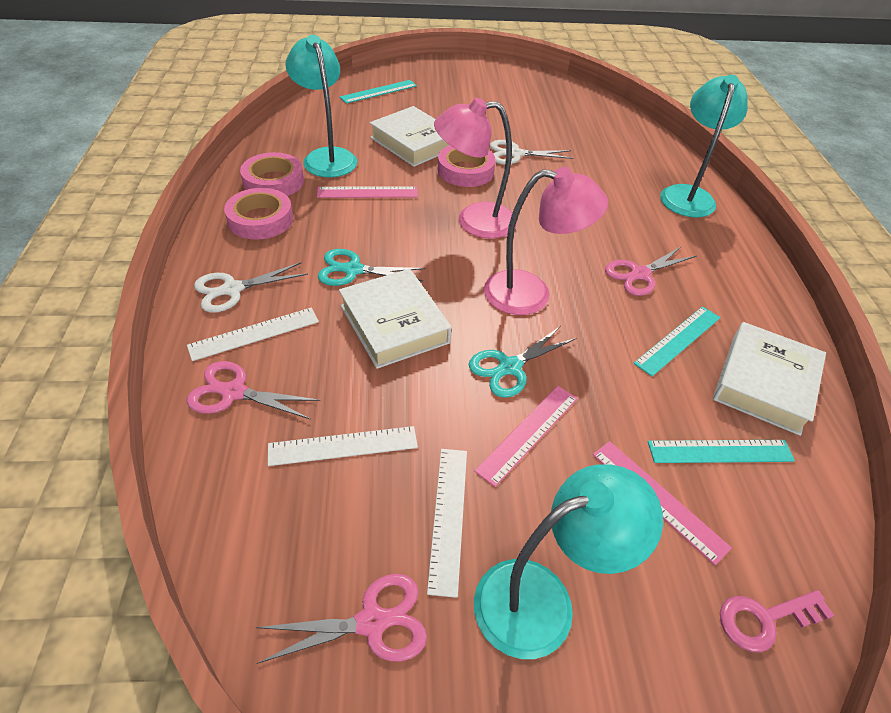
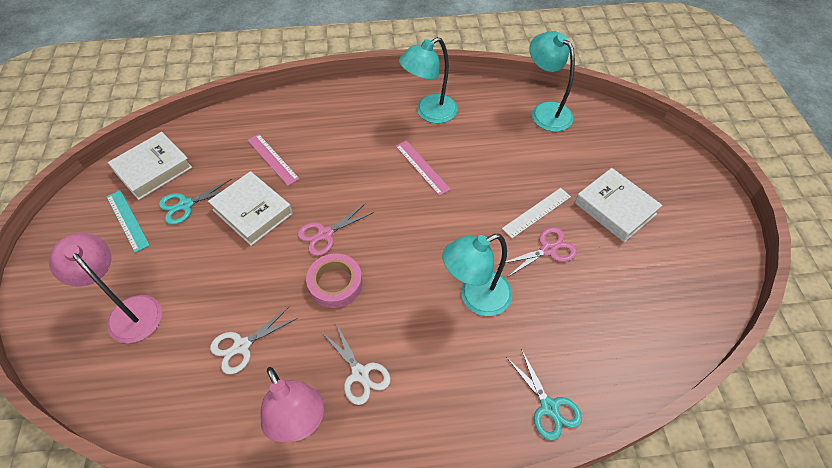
pink key: 1 -> 0
pink ruler: 3 -> 2
pink scissors: 3 -> 2
pink tape: 3 -> 1
turquoise ruler: 3 -> 1
white ruler: 3 -> 1

